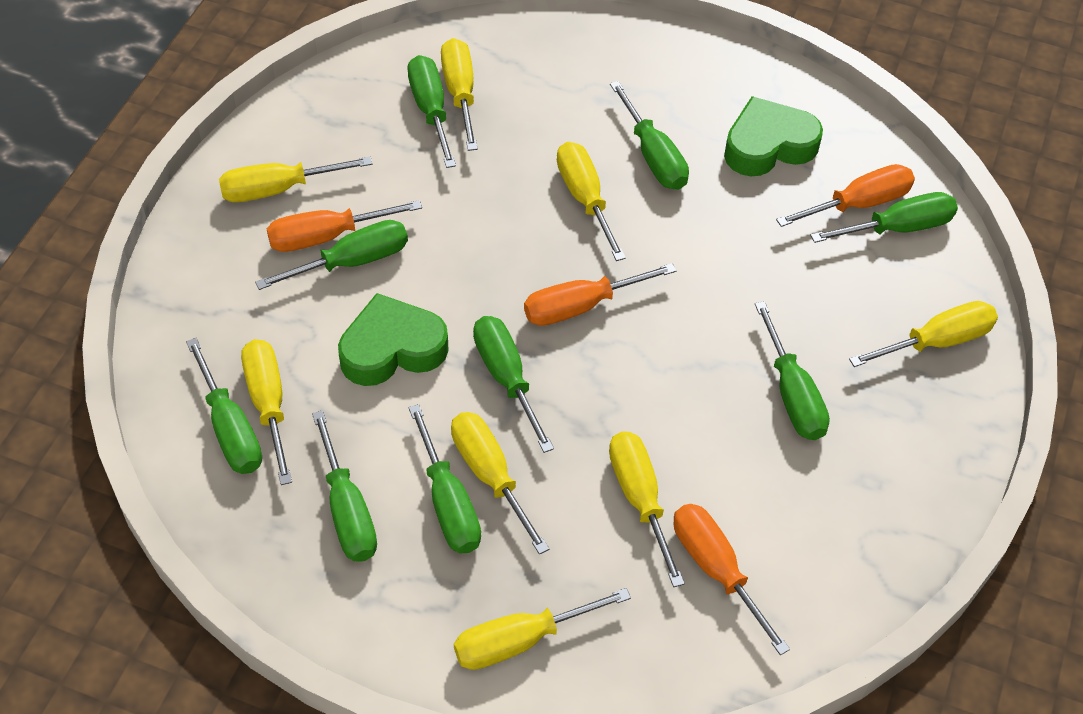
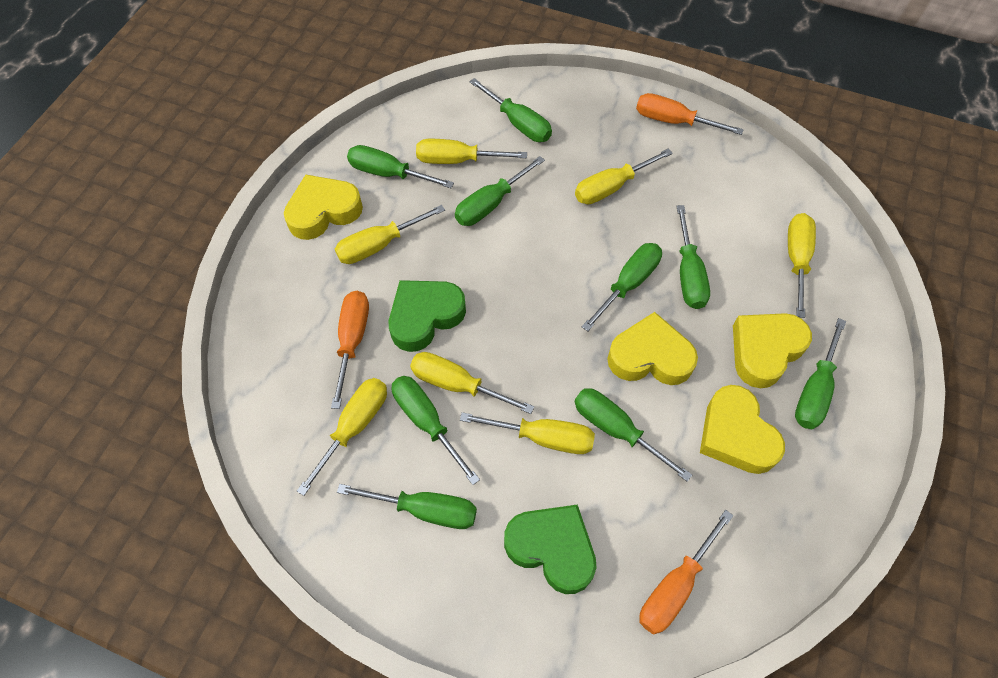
orange screwdriver: 4 -> 3
yellow heart: 0 -> 4
yellow screwdriver: 8 -> 7

